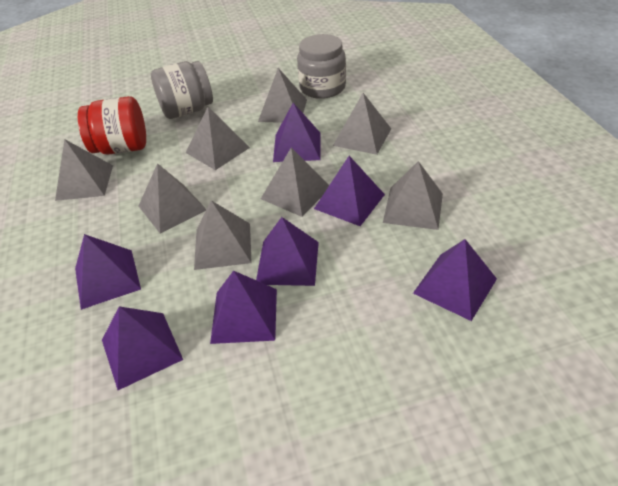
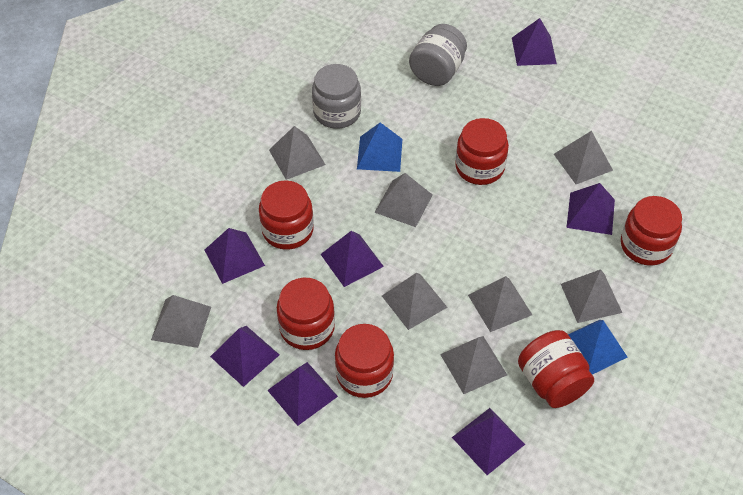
blue pyramid: 0 -> 2
red jar: 1 -> 6

